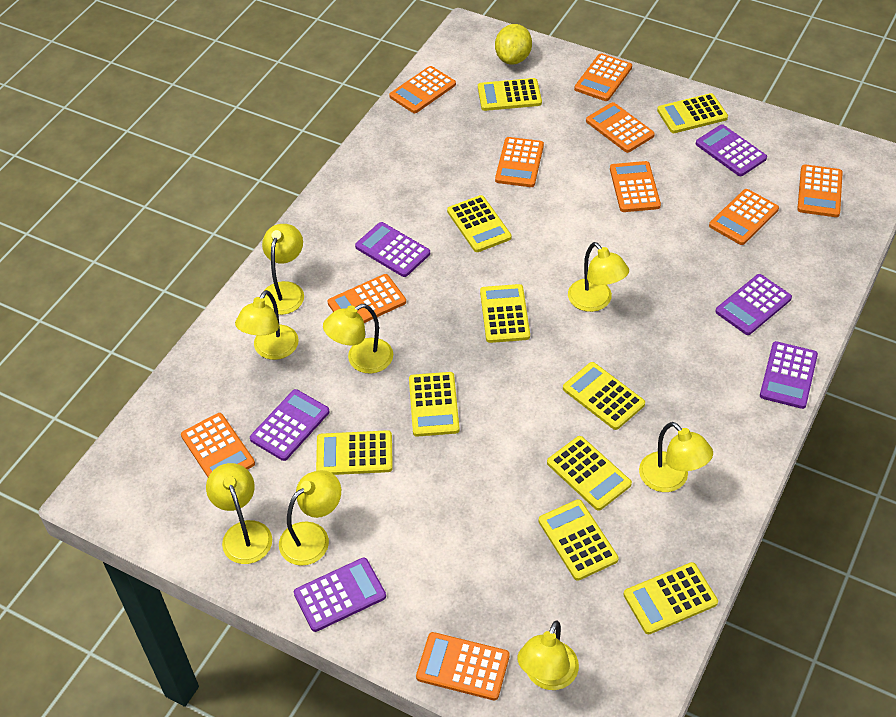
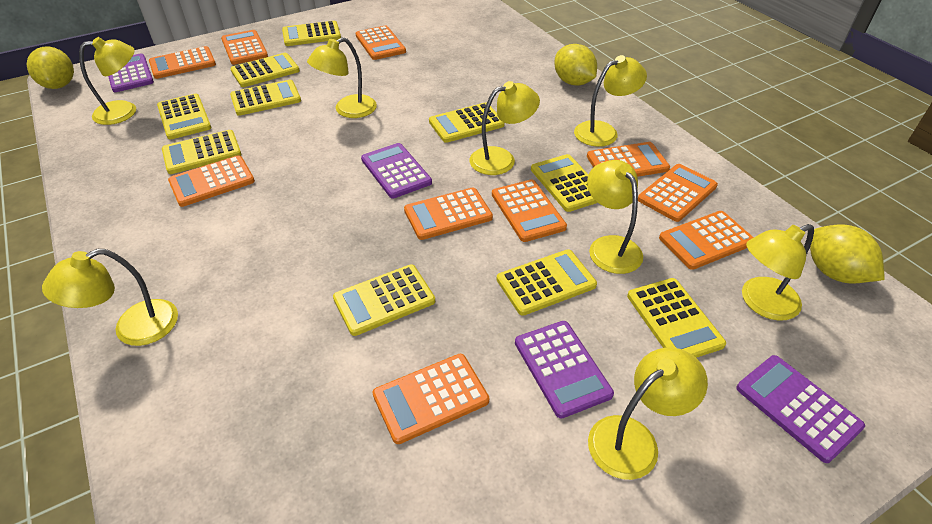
purple calculator: 6 -> 4
yellow lemon: 1 -> 3

